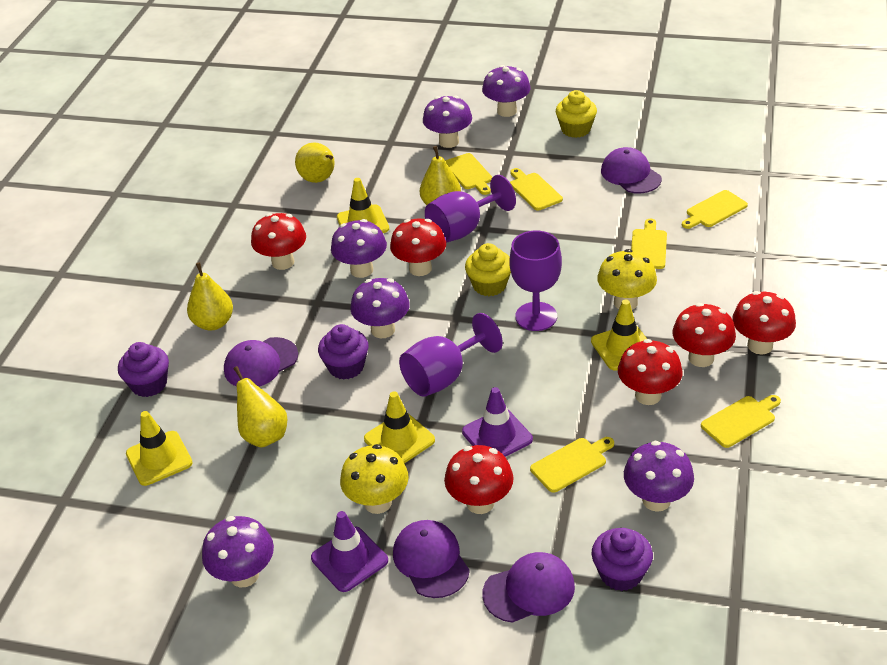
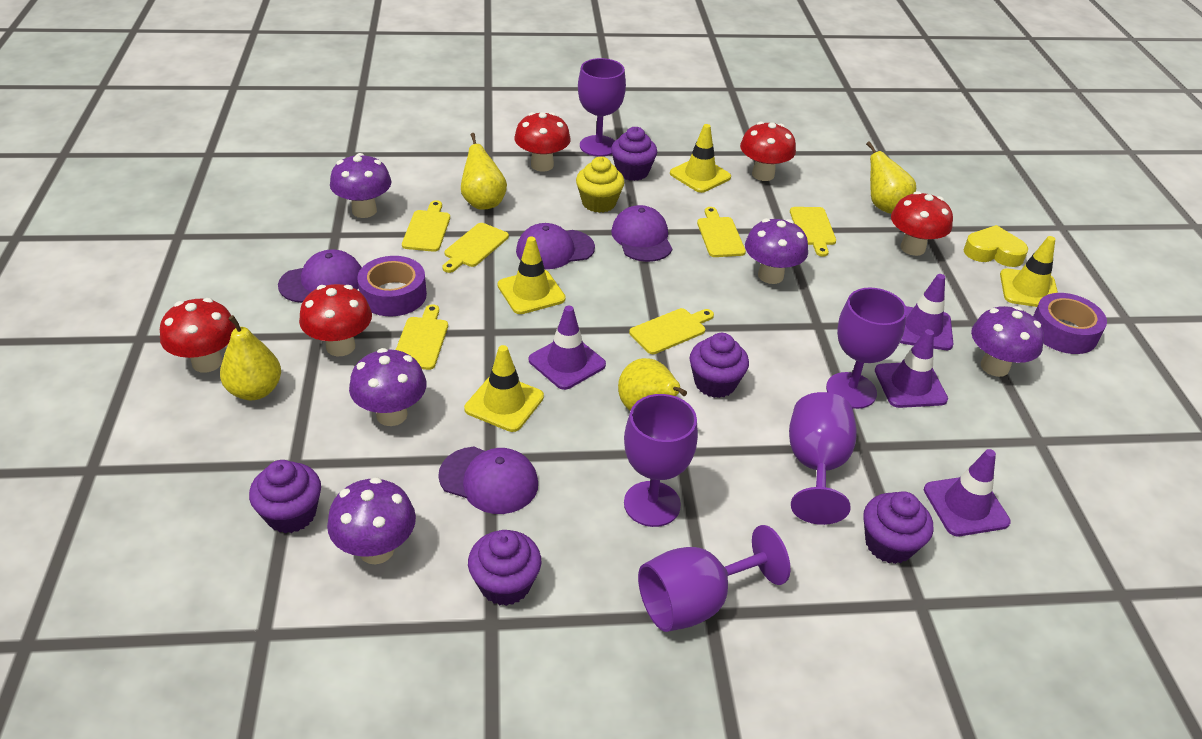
purple cupcake: 3 -> 5
purple goblet: 3 -> 5
purple mushroom: 6 -> 5
purple tape: 0 -> 2
purple traffic cone: 2 -> 4
red mushroom: 6 -> 5
yellow cupcake: 2 -> 1
yellow heart: 0 -> 1
yellow mushroom: 2 -> 0

